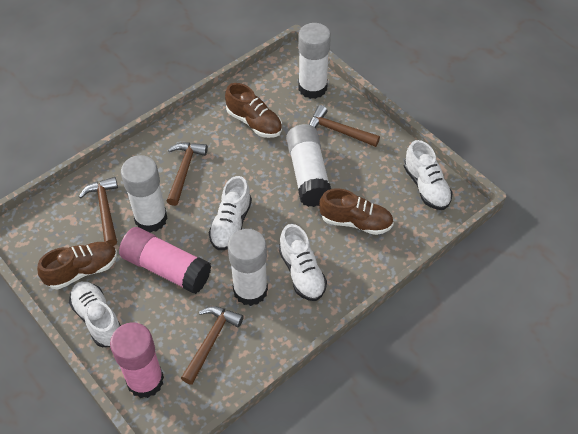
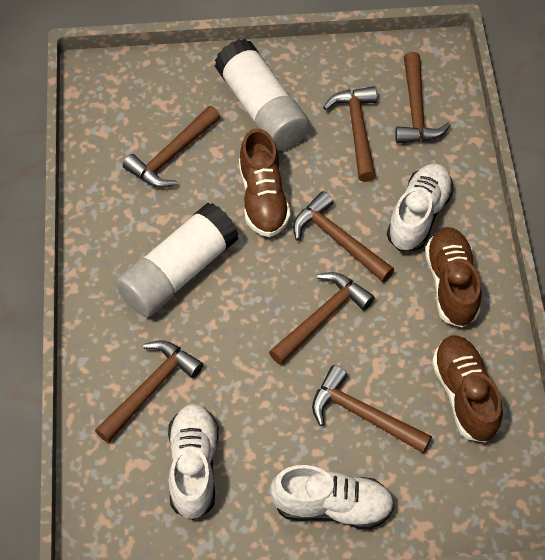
brown hammer: 4 -> 7
pink glue stick: 2 -> 0
white glue stick: 4 -> 2
white shoe: 4 -> 3

